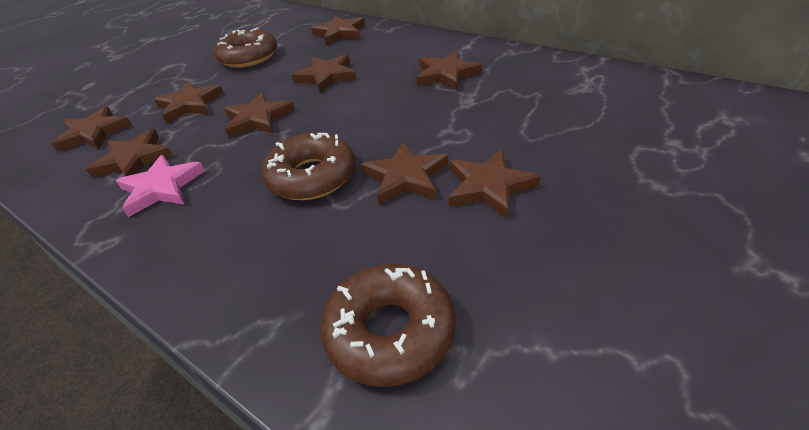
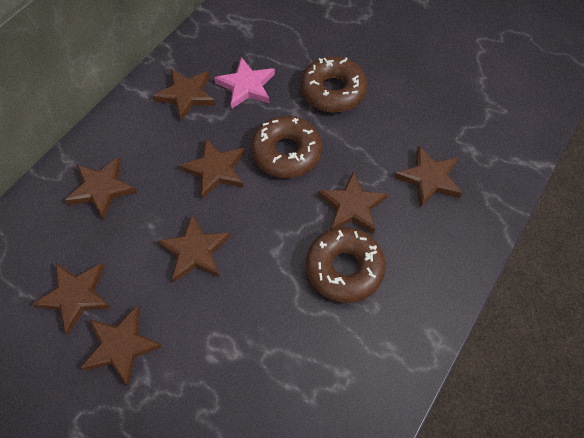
brown star: 9 -> 8

